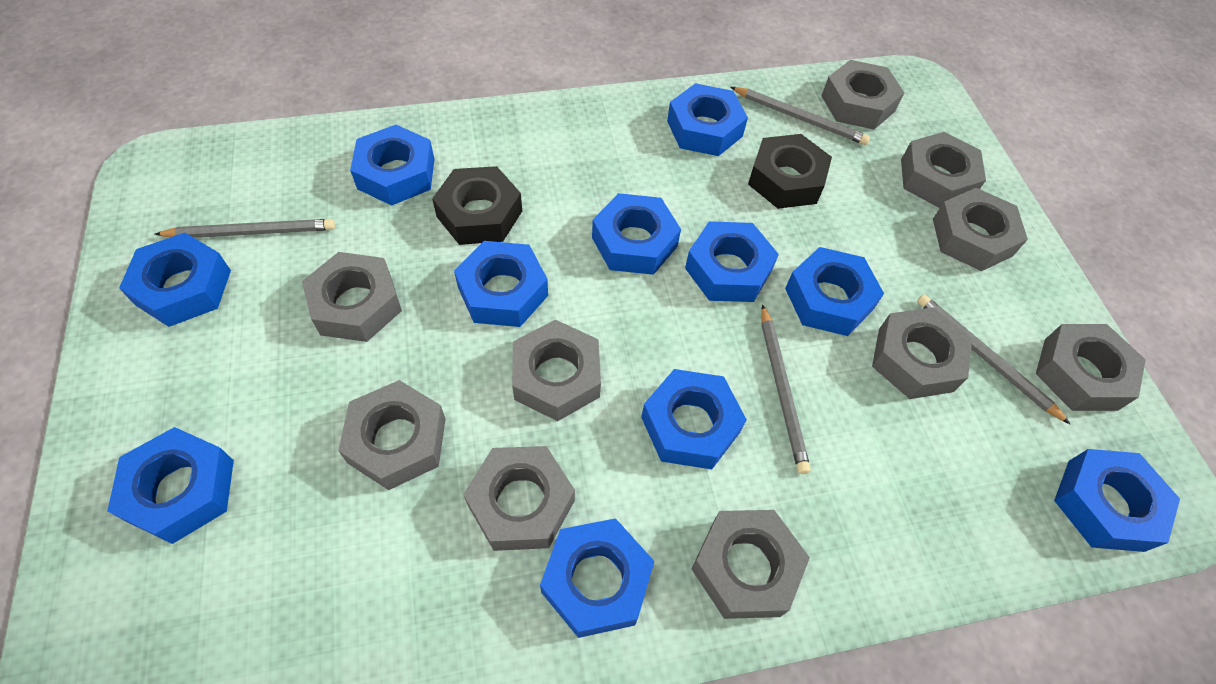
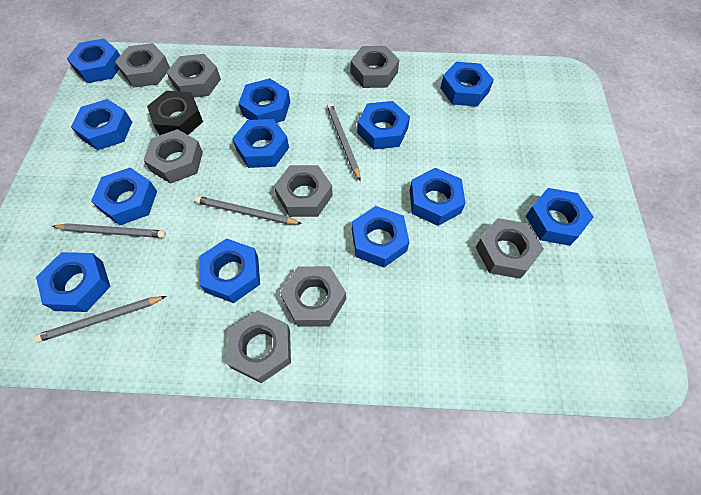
black nut: 2 -> 1
blue nut: 11 -> 12
grey nut: 10 -> 8

